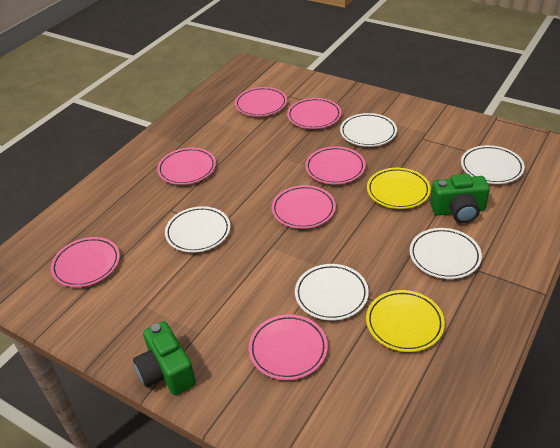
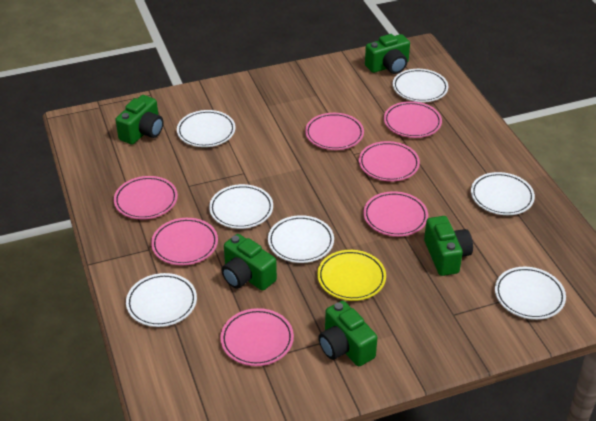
green camera: 2 -> 5
white plate: 5 -> 7
yellow plate: 2 -> 1

